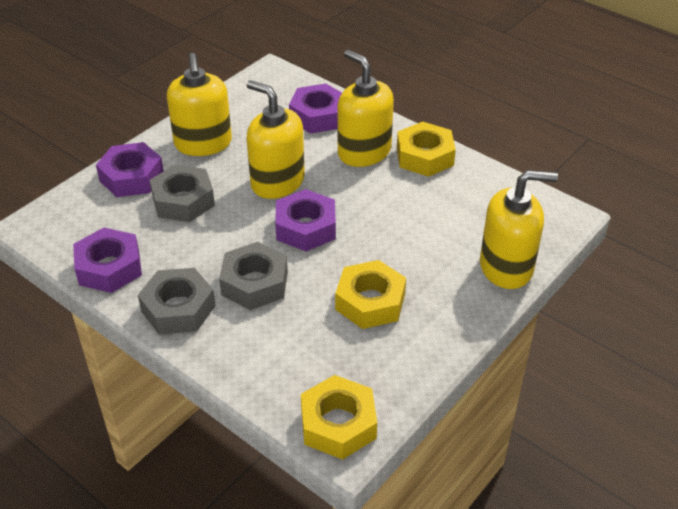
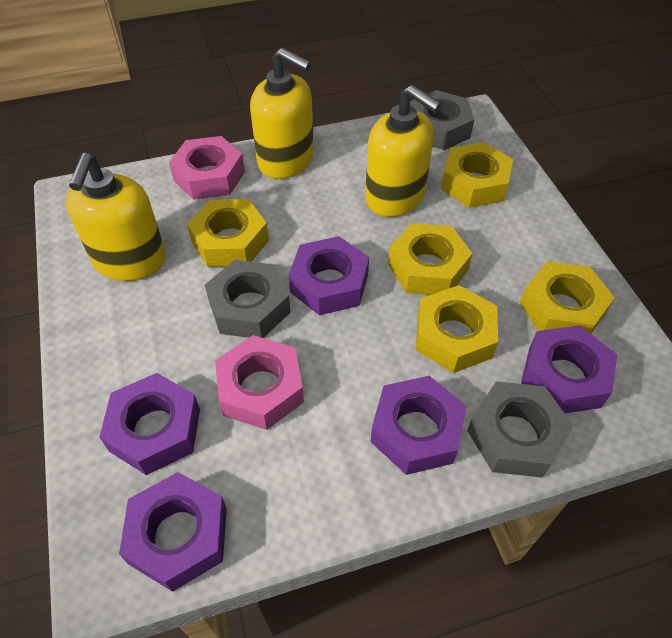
pink nut: 0 -> 2
purple nut: 4 -> 5
yellow nut: 3 -> 5
yellow soap dispenser: 4 -> 3

